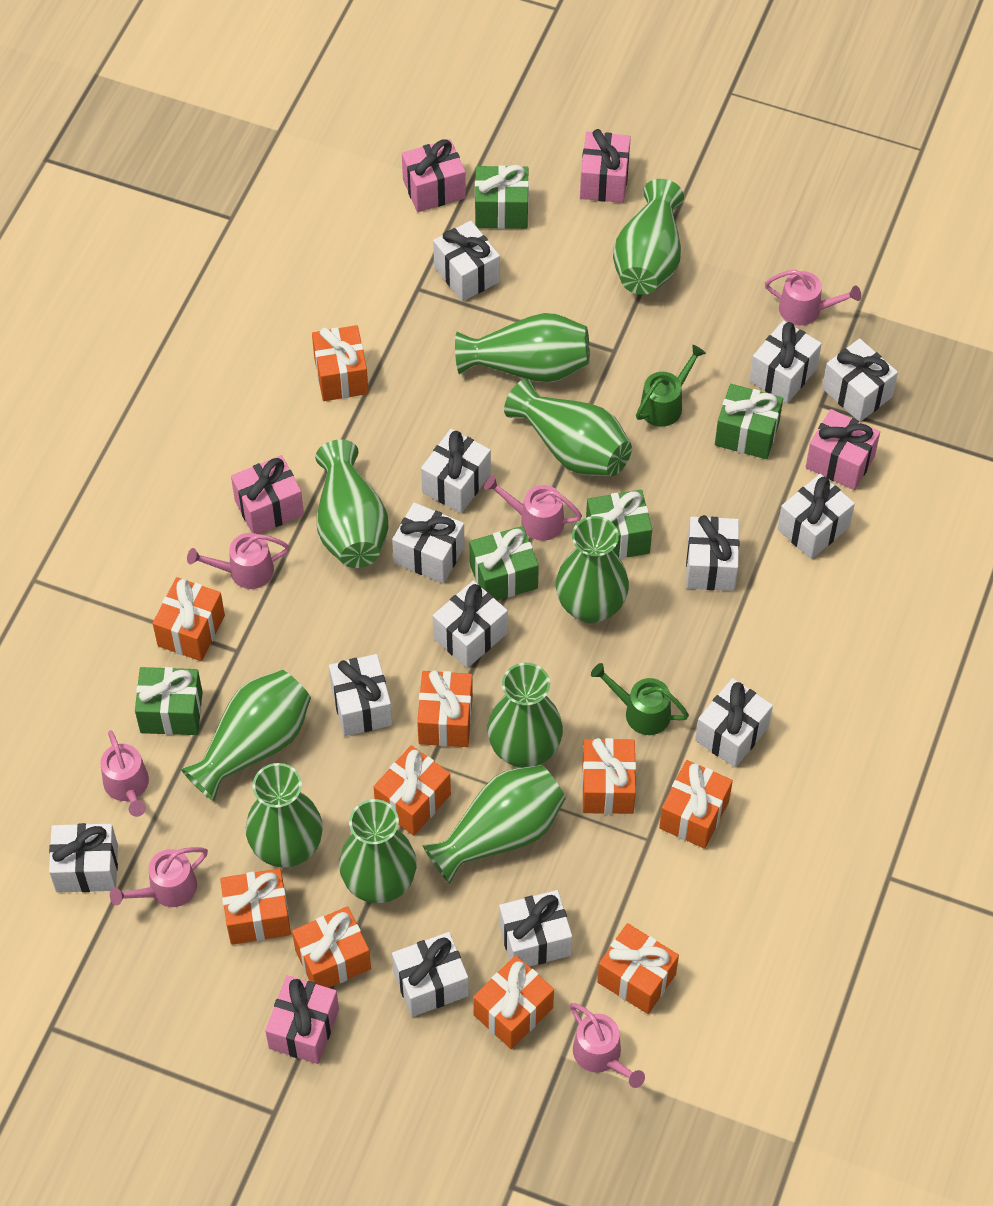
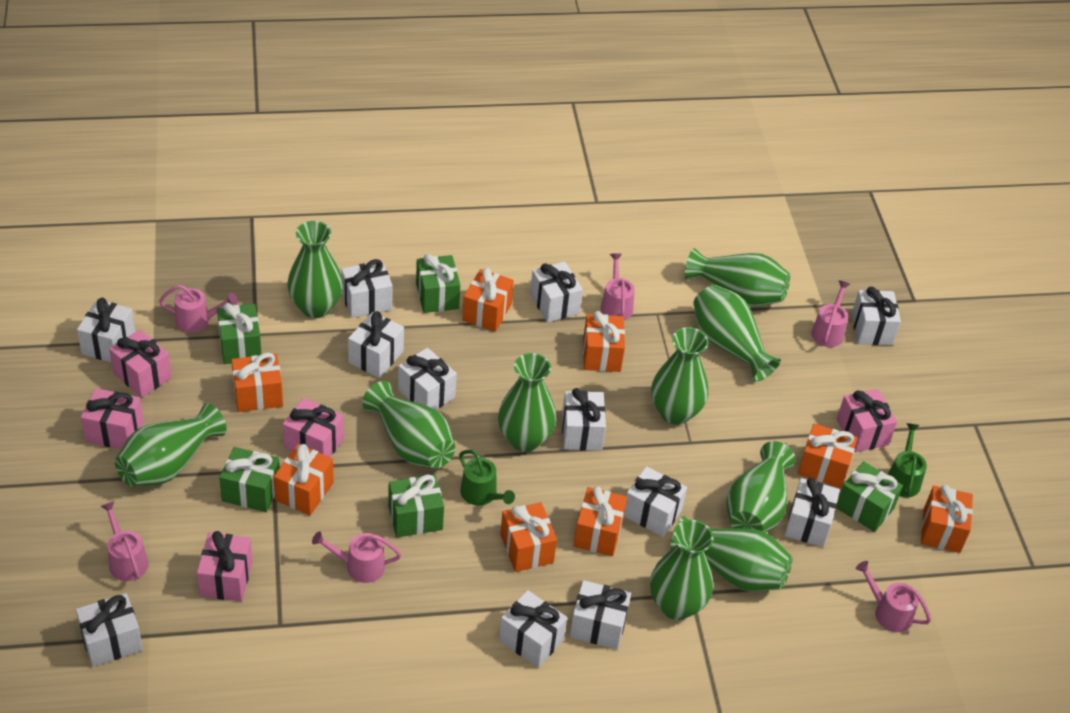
orange gift: 10 -> 8
white gift: 13 -> 12

